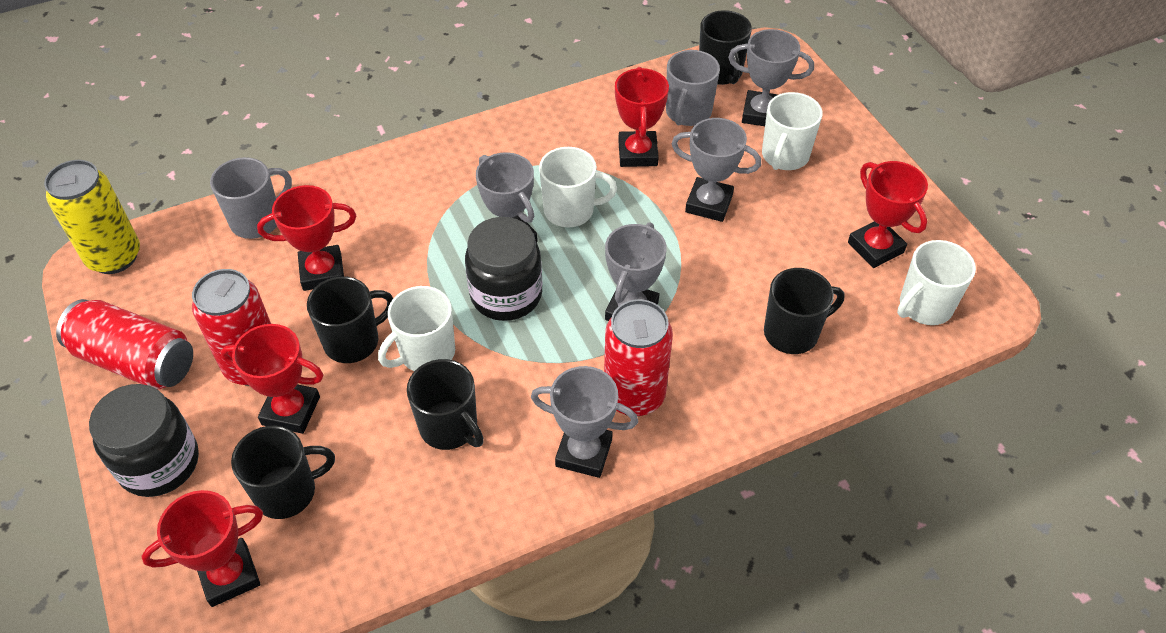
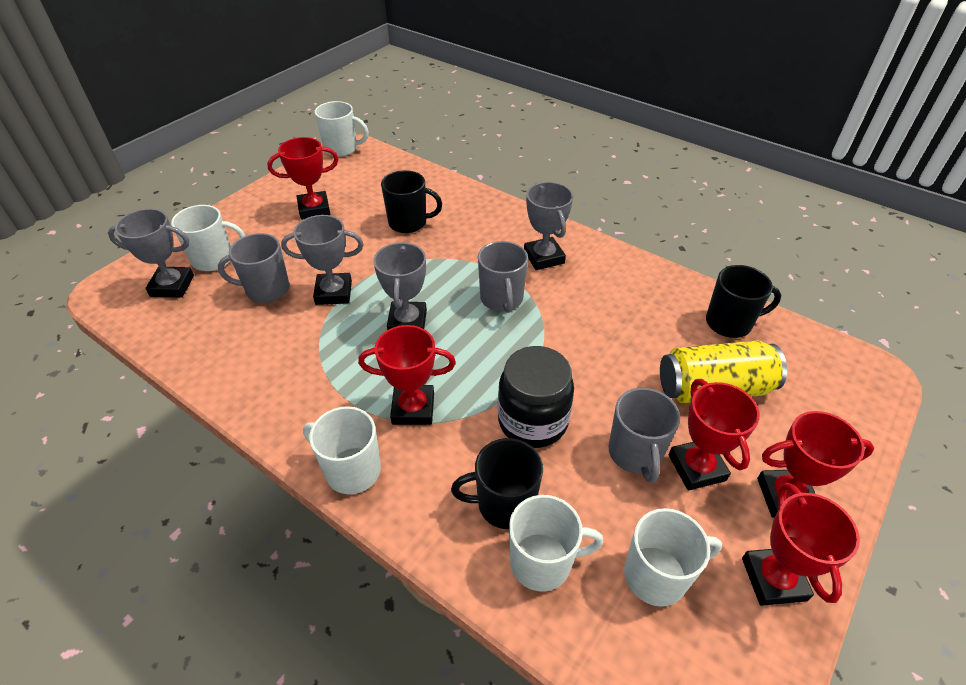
black jar: 2 -> 1
black mug: 5 -> 3
grey mug: 2 -> 3
grey trophy: 5 -> 4
red can: 3 -> 0
white mug: 4 -> 5

